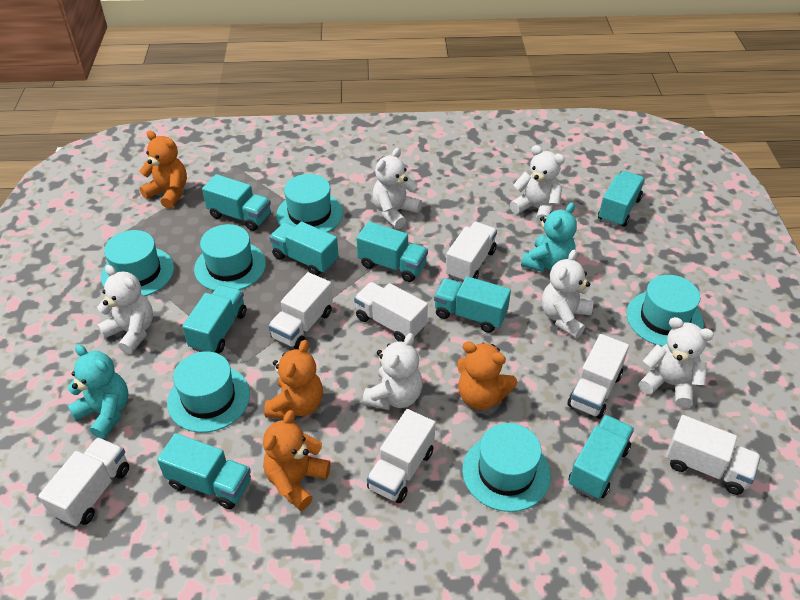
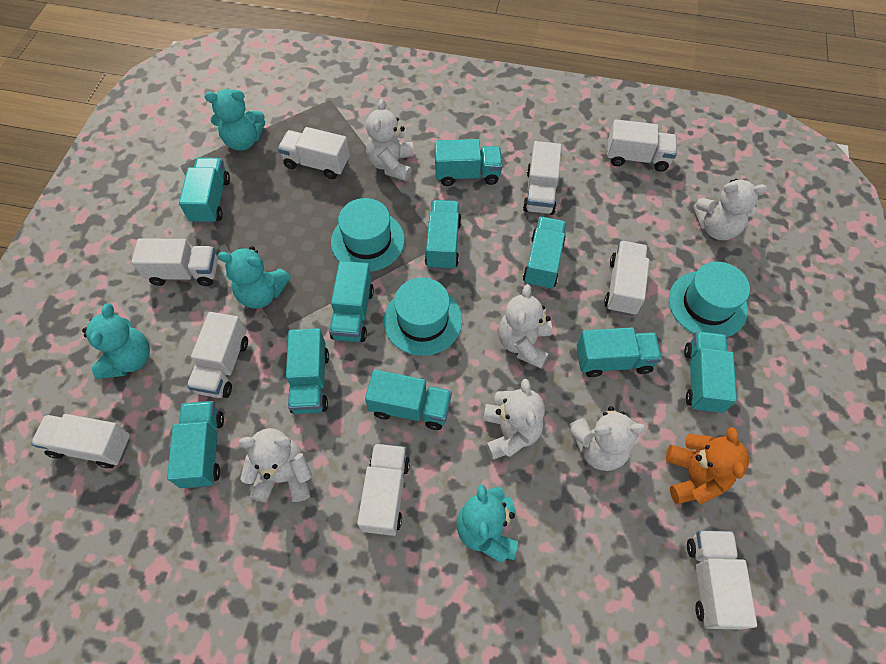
orange teddy bear: 4 -> 1
turquoise hat: 6 -> 3
turquoise teddy bear: 2 -> 4
turquoise truck: 8 -> 10
white truck: 7 -> 9

